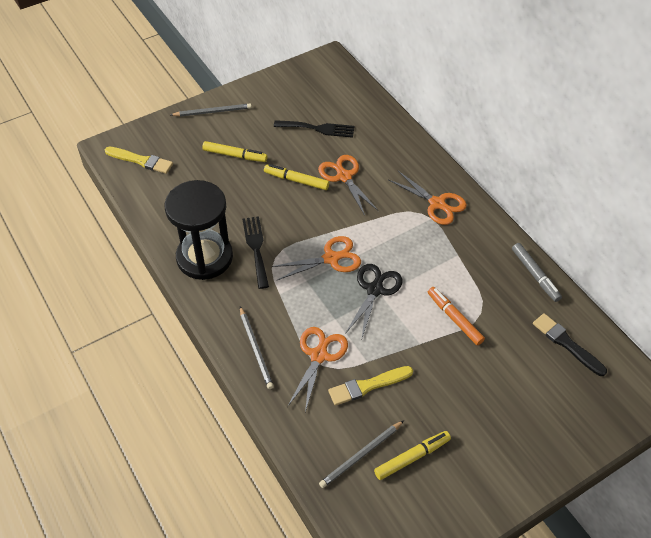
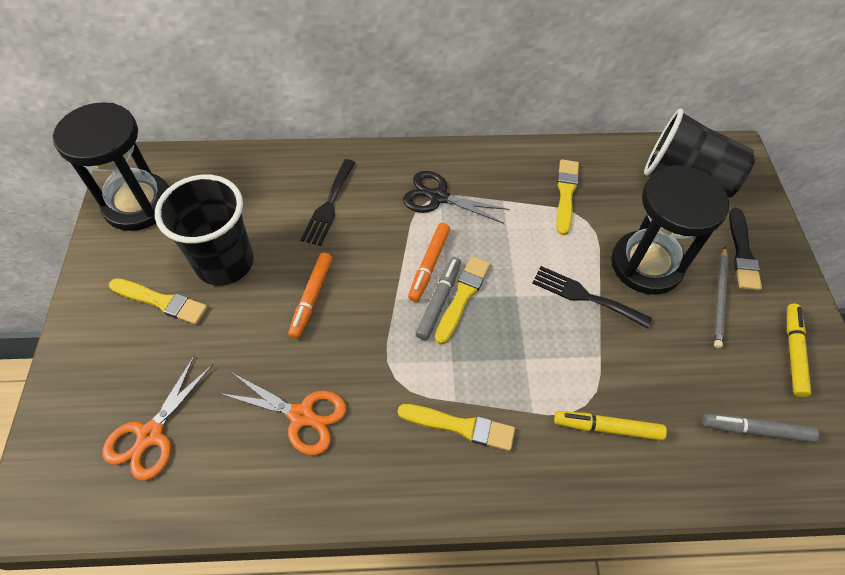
black cup: 0 -> 2
black hourglass: 1 -> 2
grey marker: 1 -> 2
grey pencil: 3 -> 1
orange marker: 1 -> 2
orange scissors: 4 -> 2
yellow brush: 2 -> 4
yellow marker: 3 -> 2

